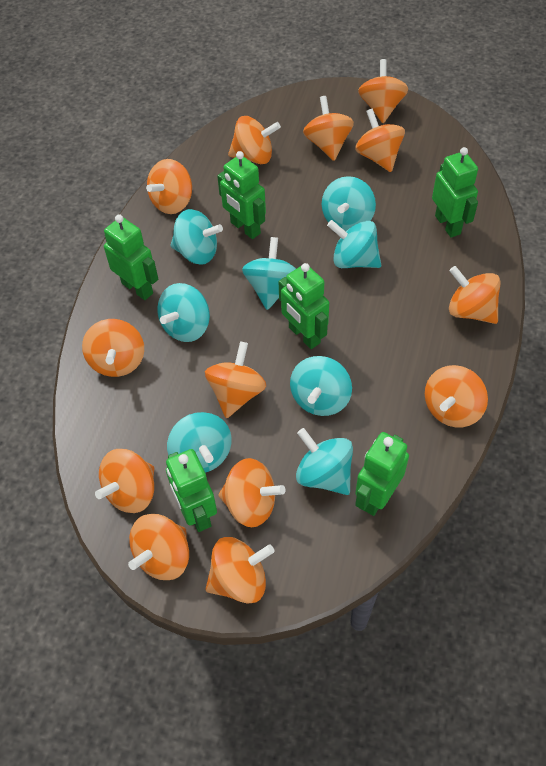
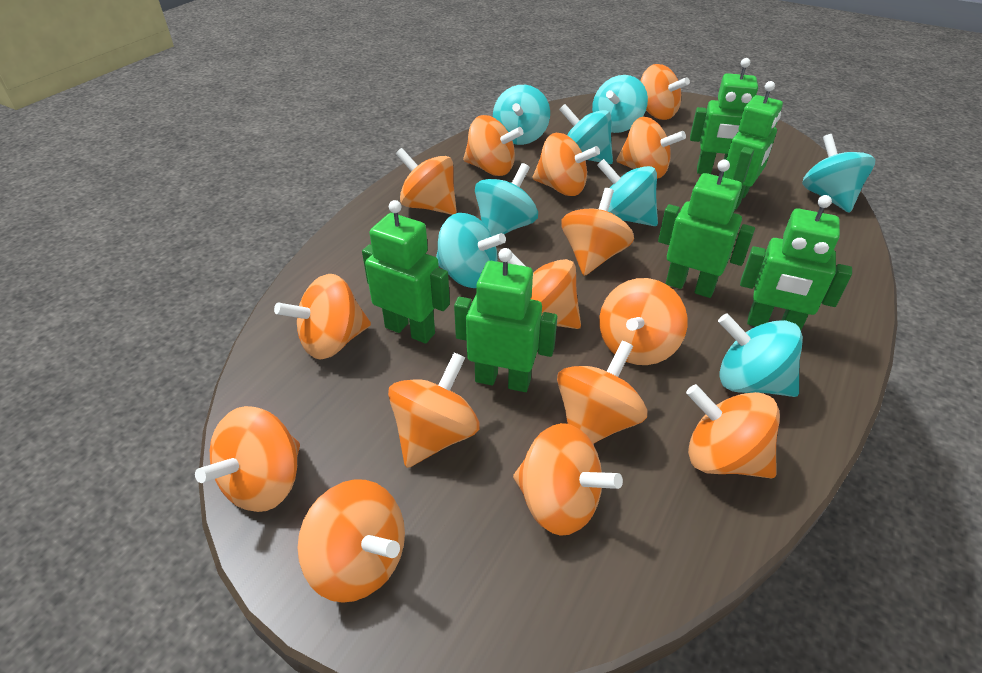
orange spinning top: 13 -> 15

